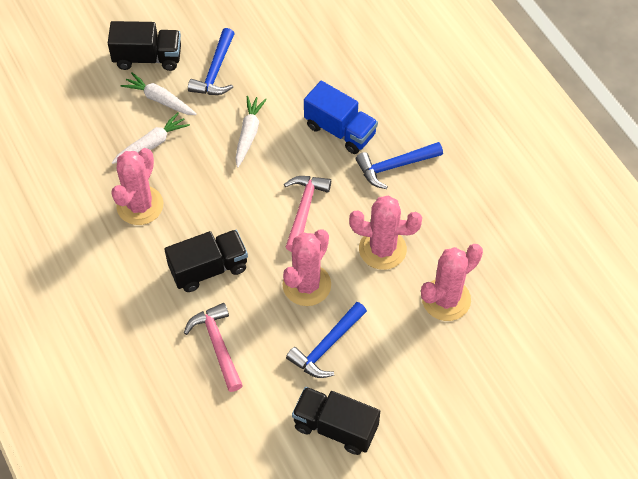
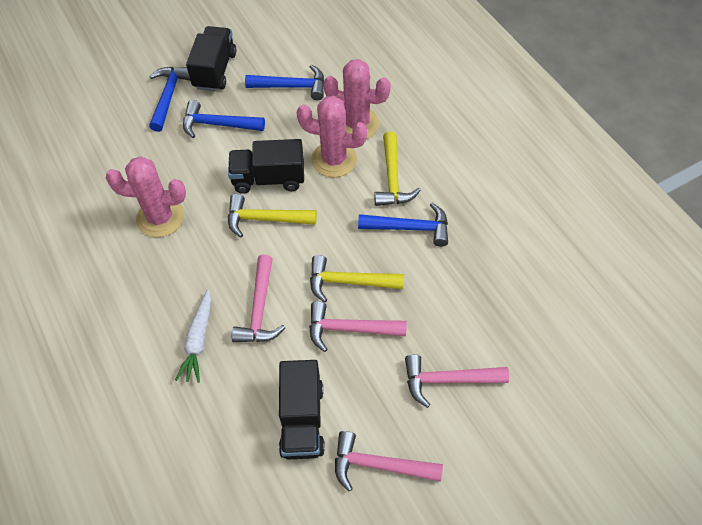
blue hammer: 3 -> 4
blue truck: 1 -> 0
pink cactus: 4 -> 3
pink hammer: 2 -> 4
white carrot: 3 -> 1
yellow hammer: 0 -> 3

